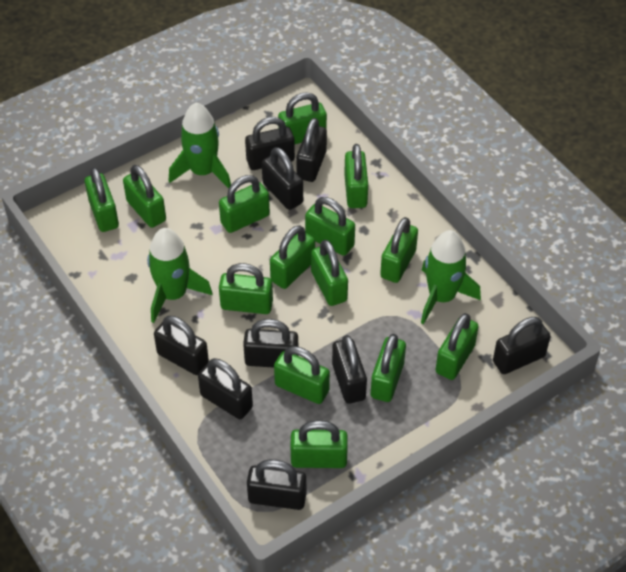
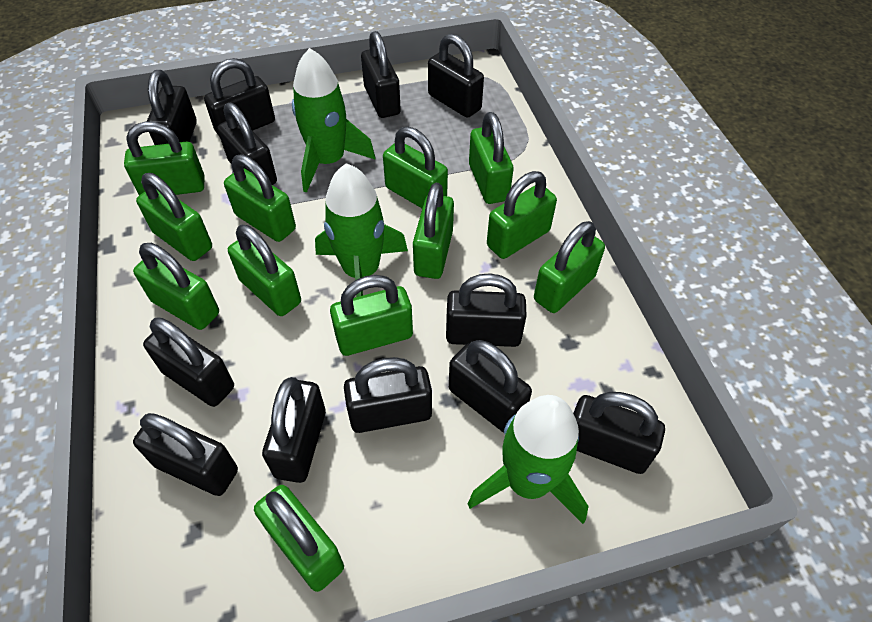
black padlock: 9 -> 12
green padlock: 14 -> 12

